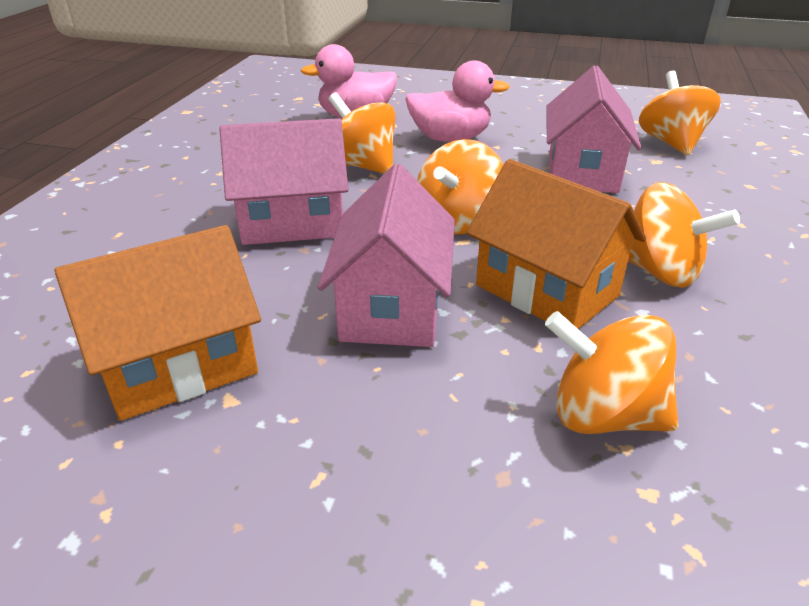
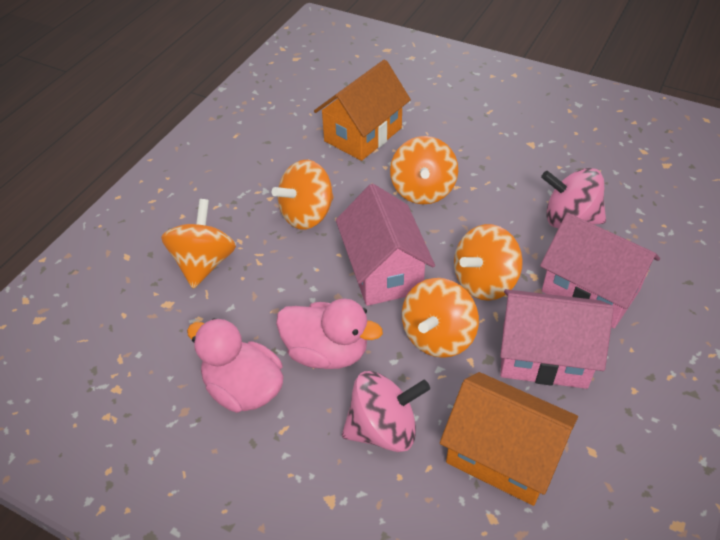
pink spinning top: 0 -> 2

